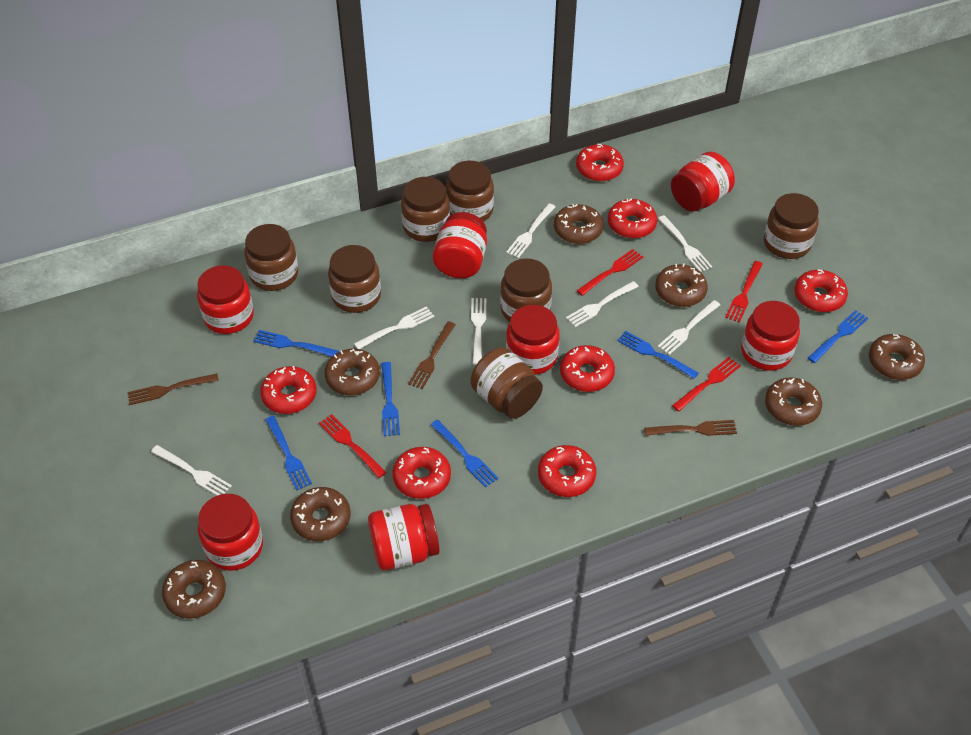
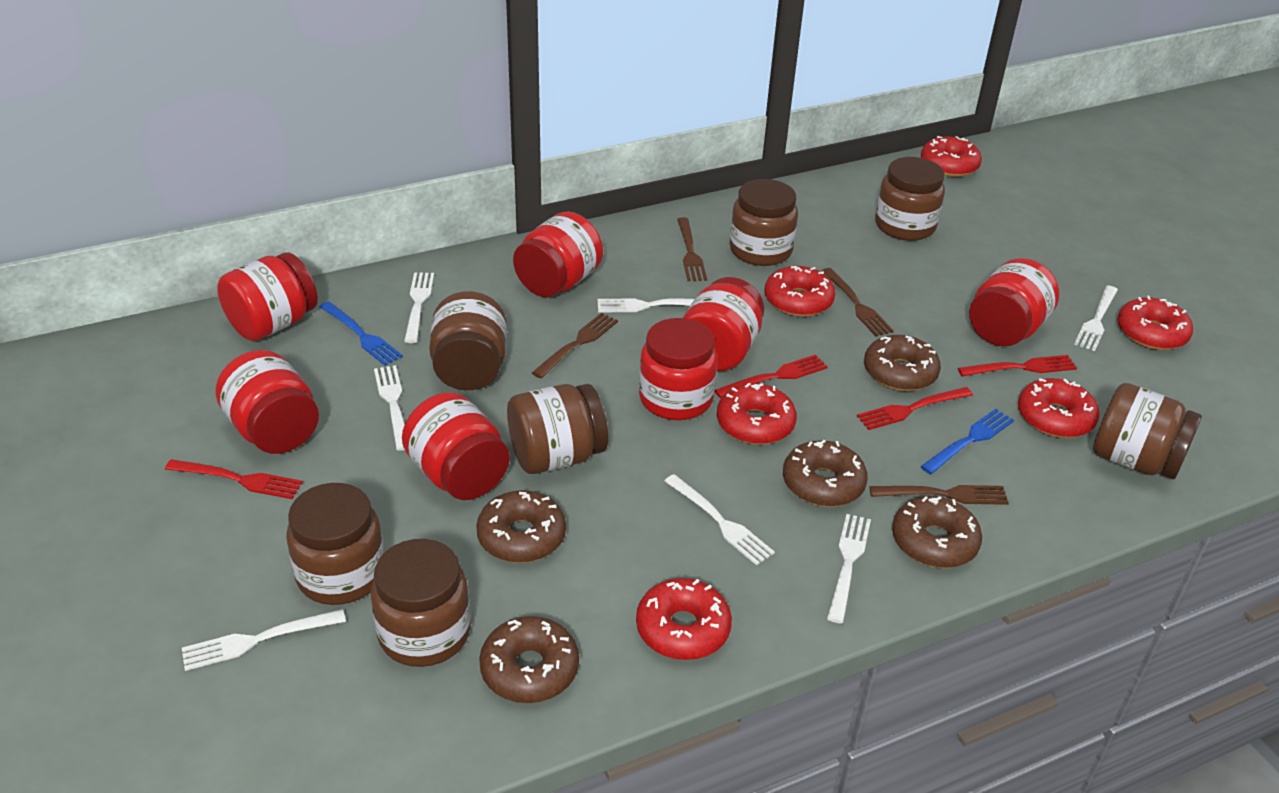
blue fork: 6 -> 2
brown donut: 7 -> 5
brown fork: 3 -> 4
red donut: 7 -> 6

